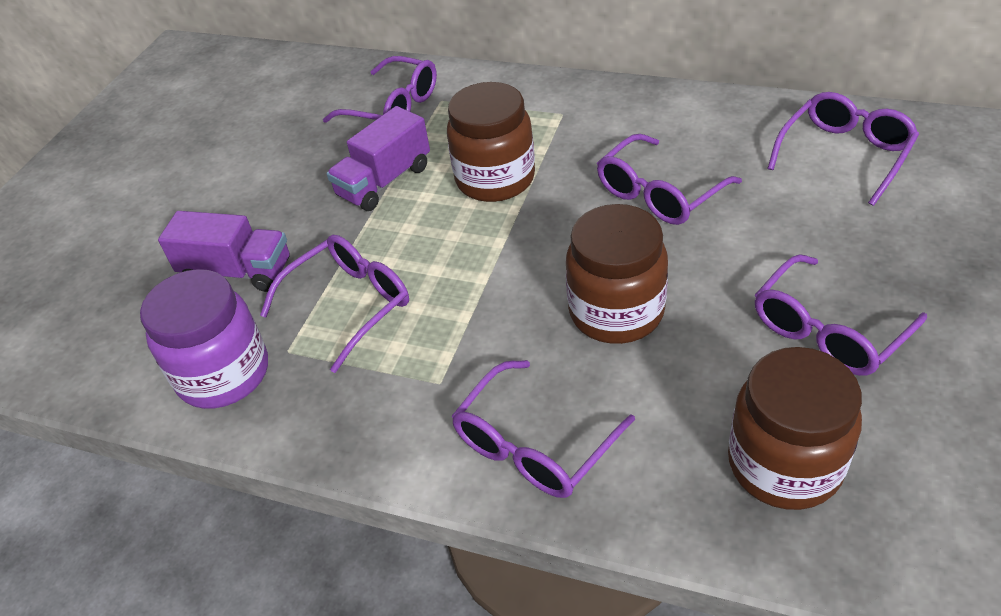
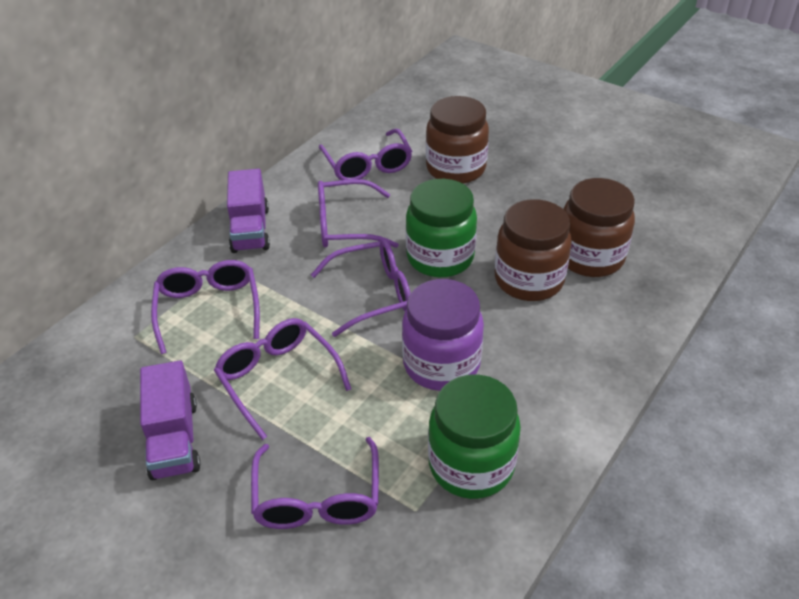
green jar: 0 -> 2

